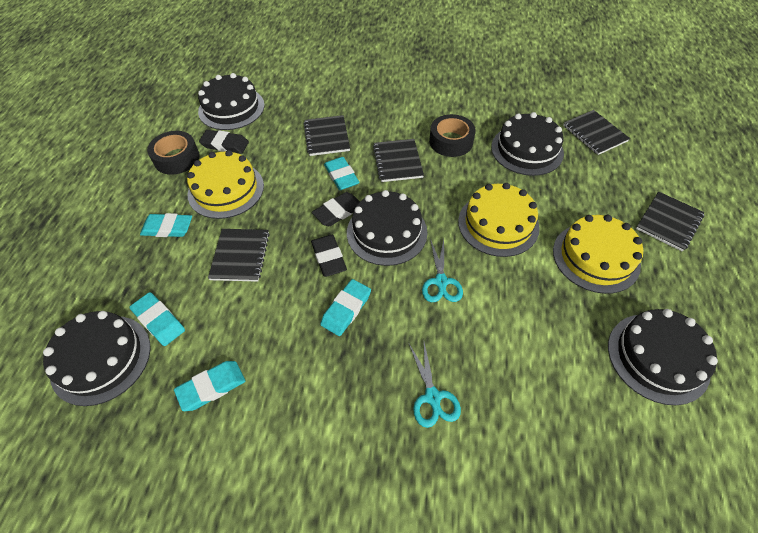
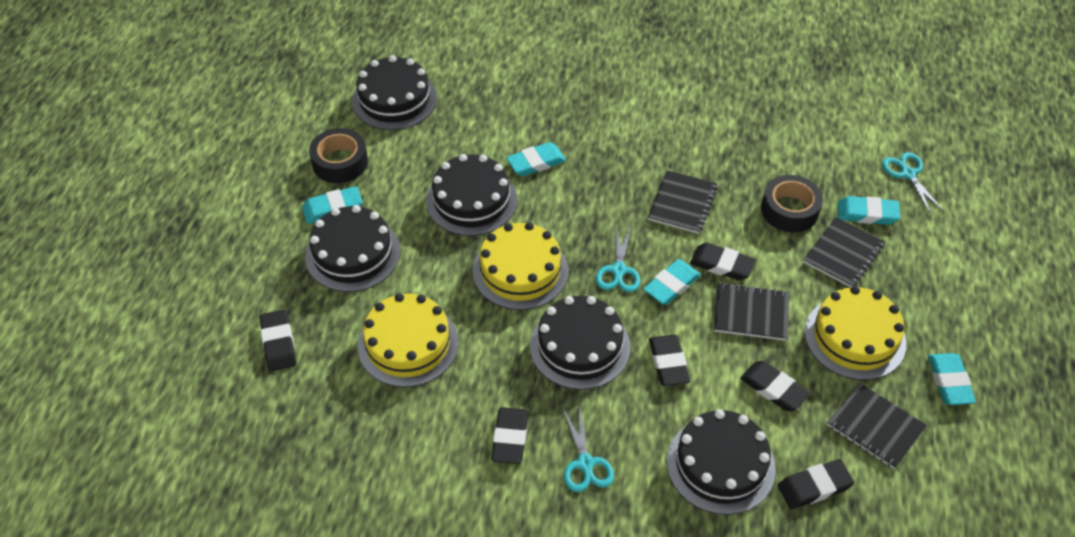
black eraser: 3 -> 6
black notebook: 5 -> 4
turquoise scissors: 2 -> 3

